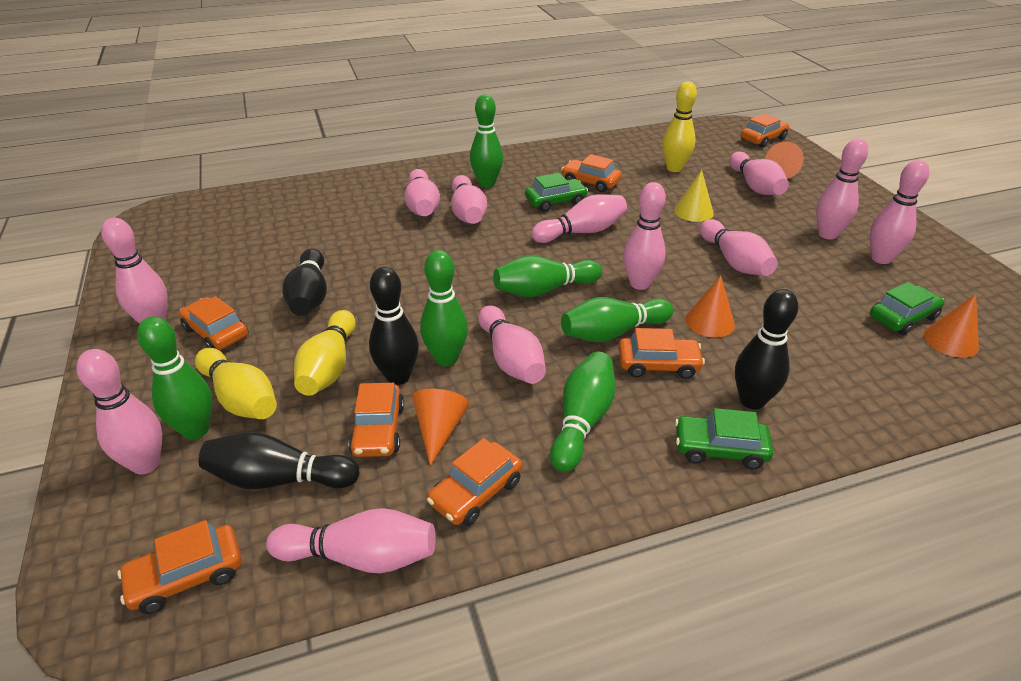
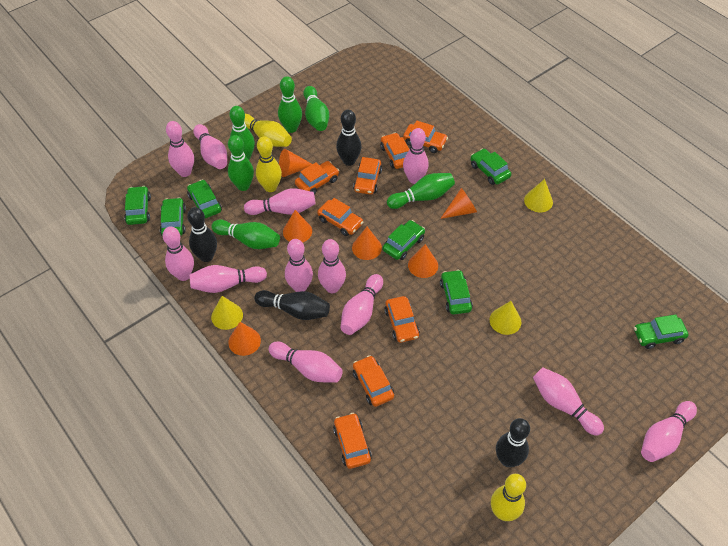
green car: 3 -> 7
orange car: 7 -> 8
orange cone: 4 -> 6
yellow cone: 1 -> 3

